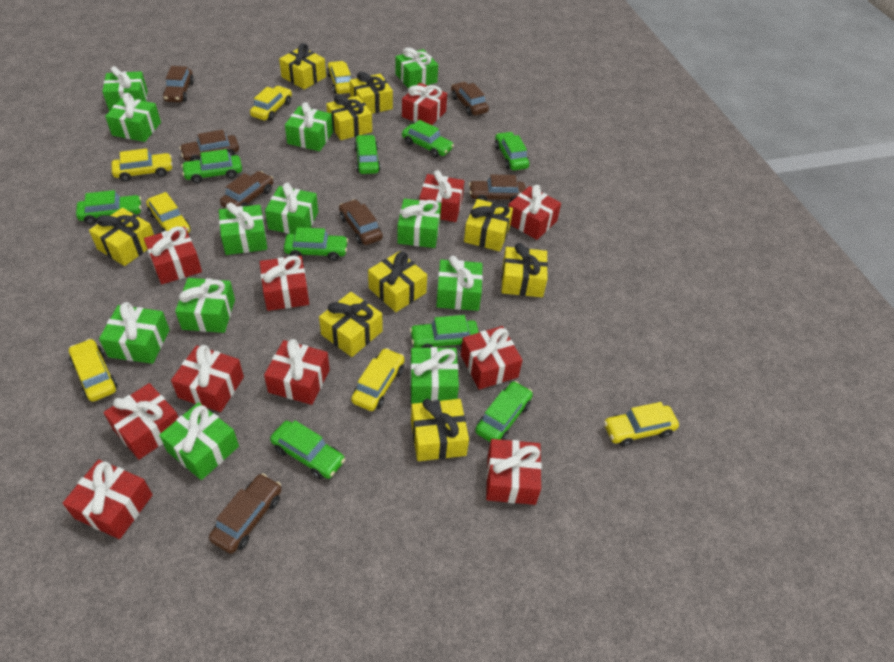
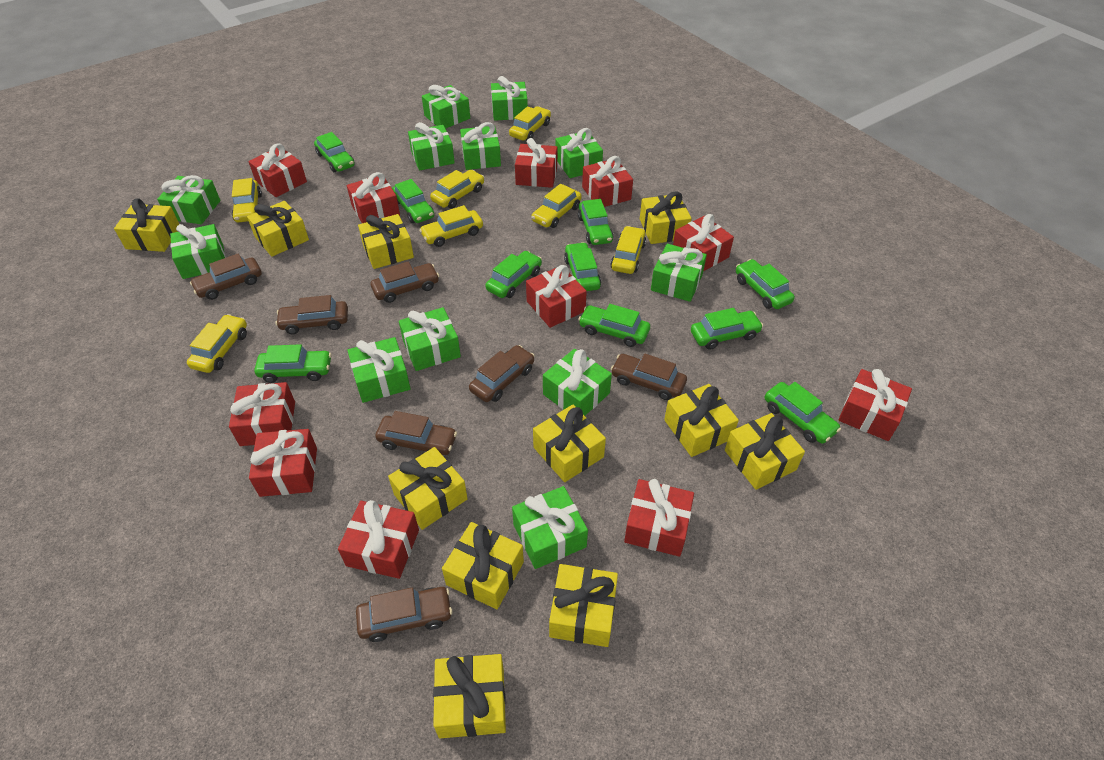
green car: 9 -> 10
yellow gift: 9 -> 11

